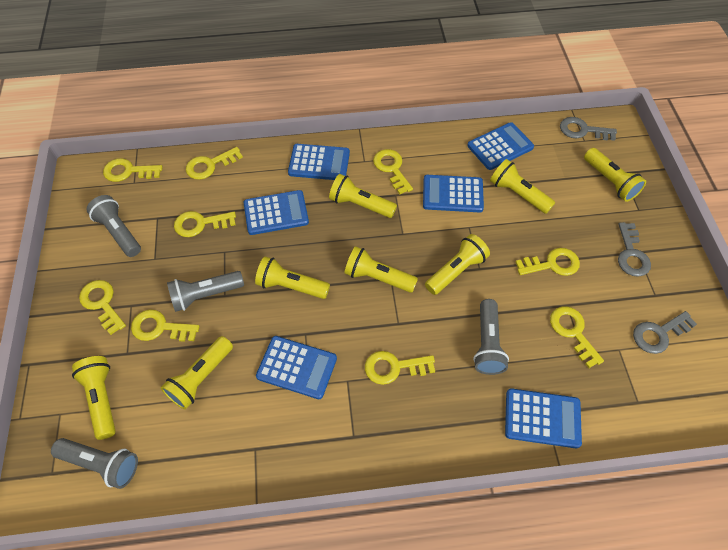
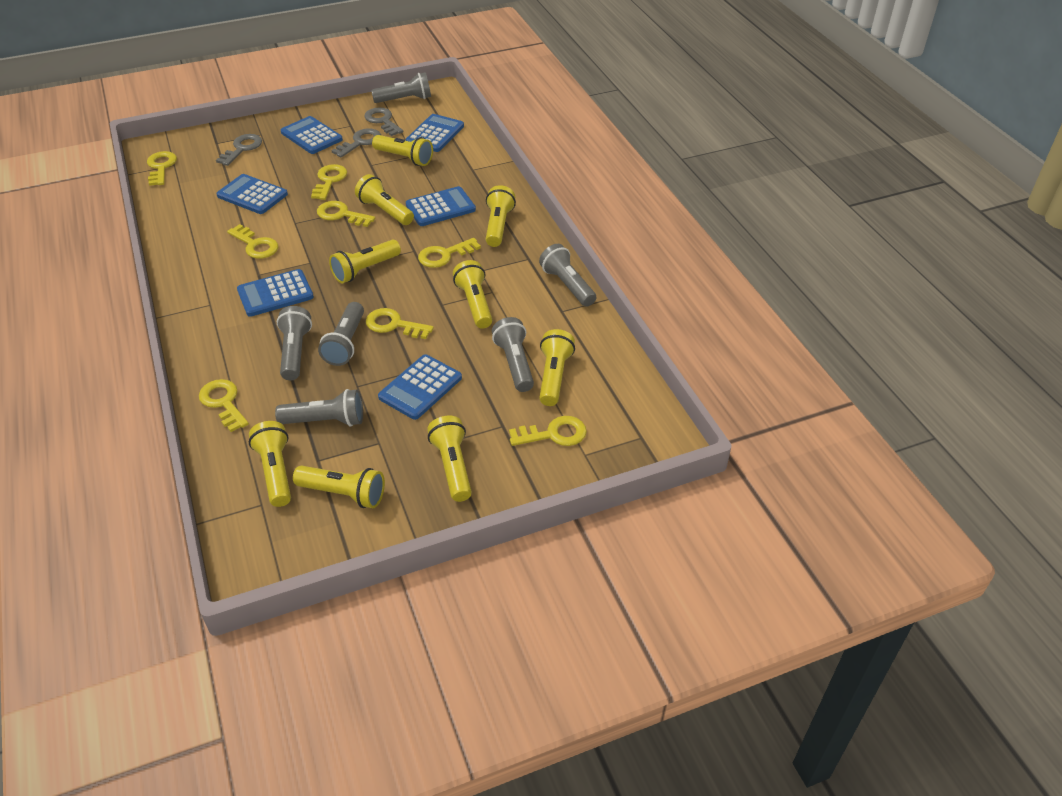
grey flashlight: 4 -> 6
yellow flashlight: 8 -> 9
yellow key: 9 -> 8

